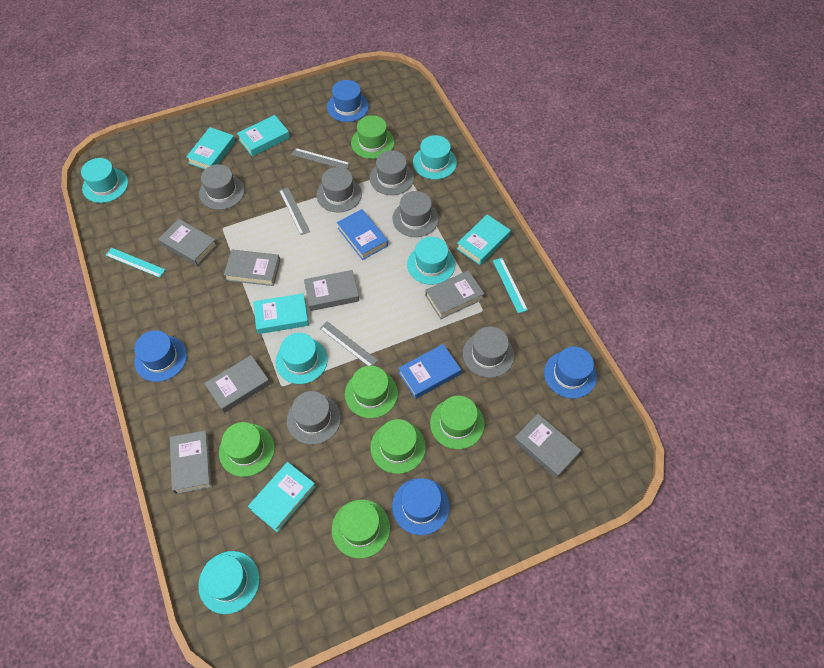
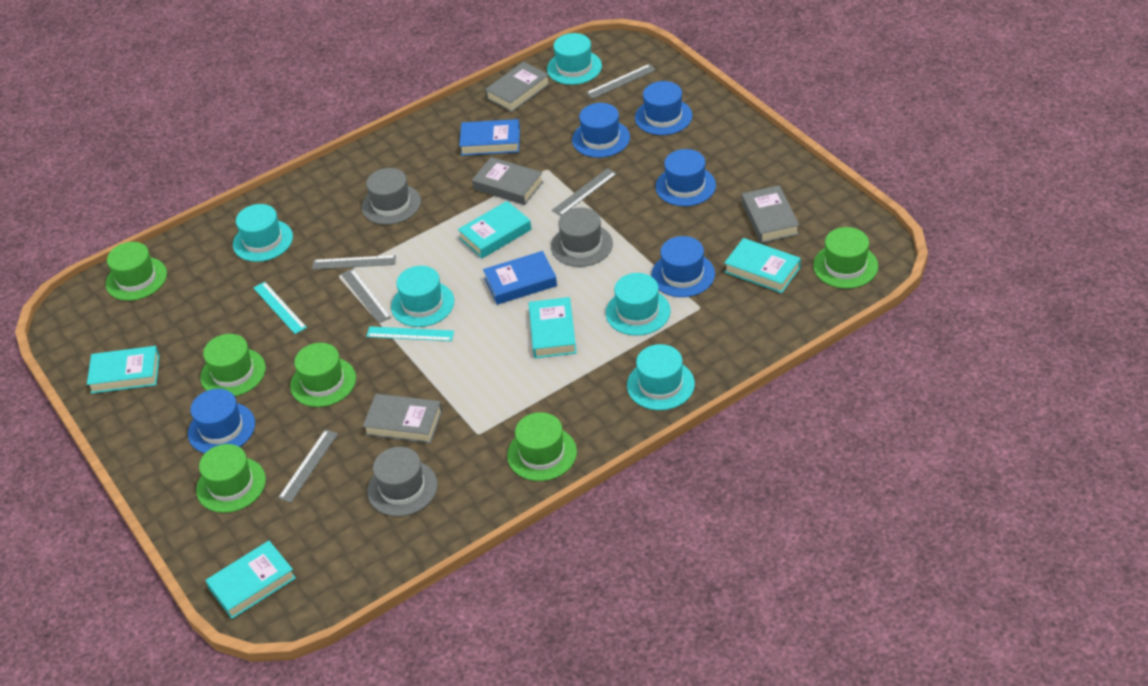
blue hat: 4 -> 5
grey book: 7 -> 4
grey hat: 6 -> 3
grey ruler: 3 -> 5

